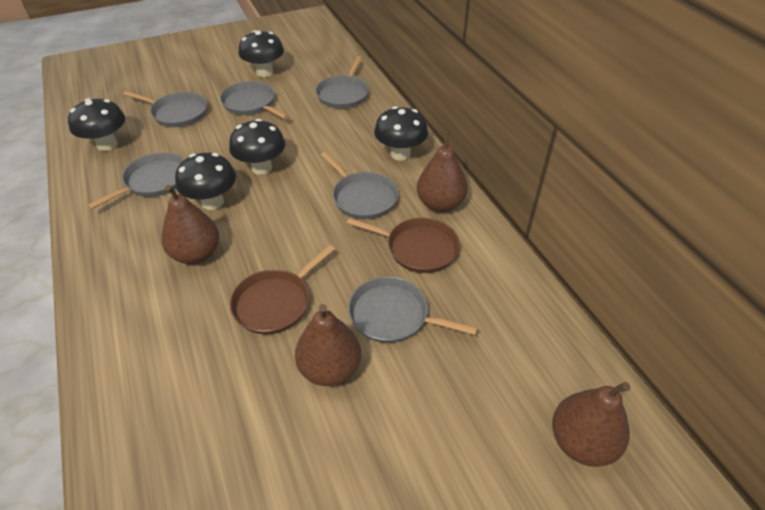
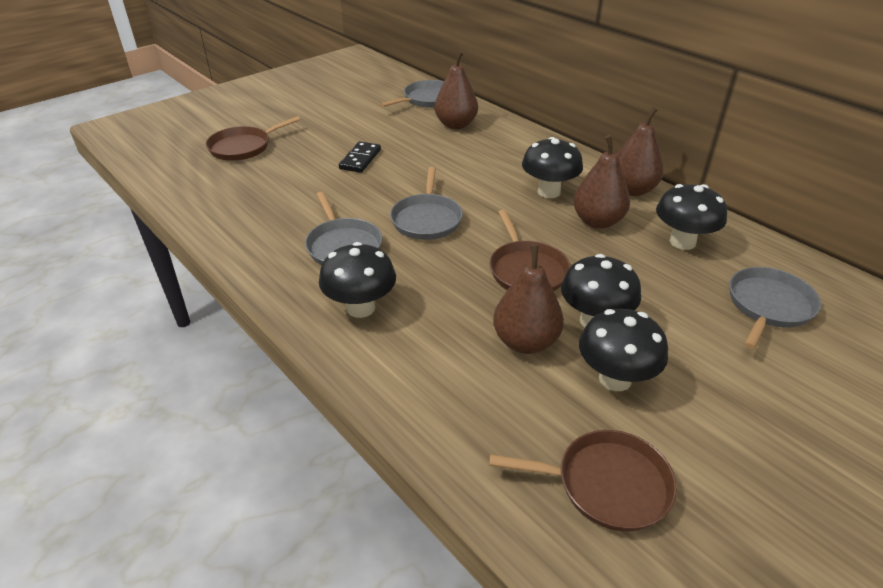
black domino: 0 -> 1
brown pan: 2 -> 3
grey pan: 6 -> 4

